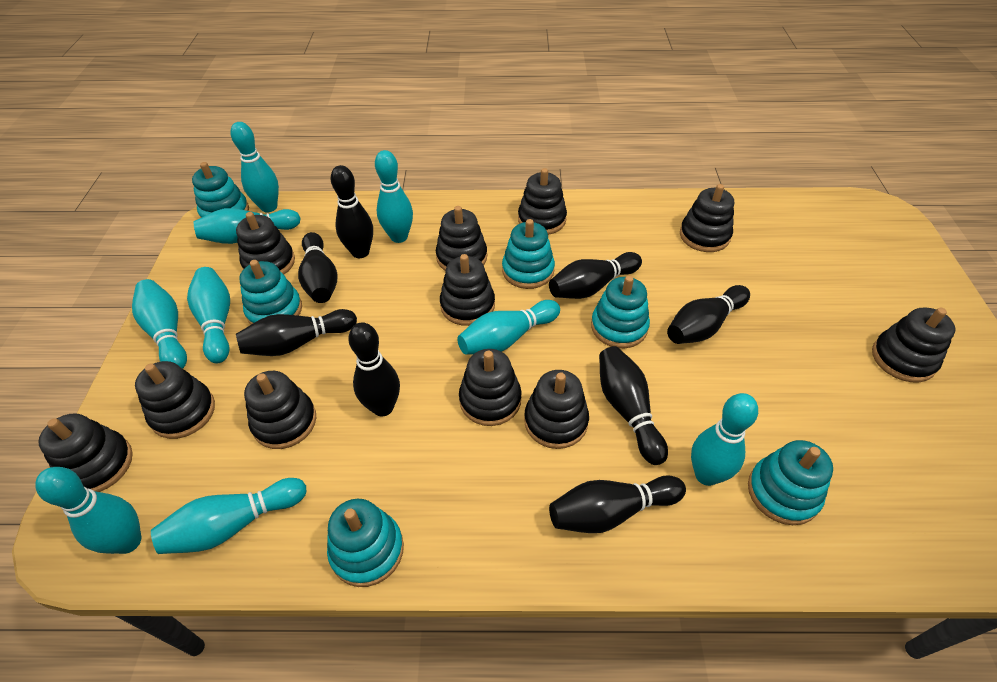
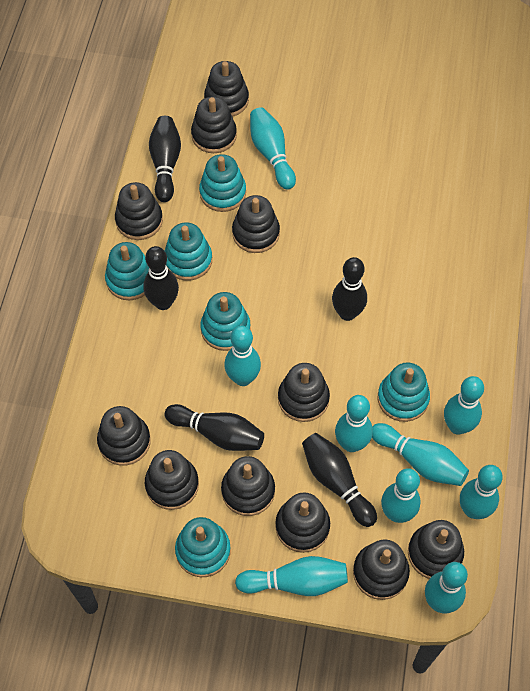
black bowling pin: 8 -> 5

